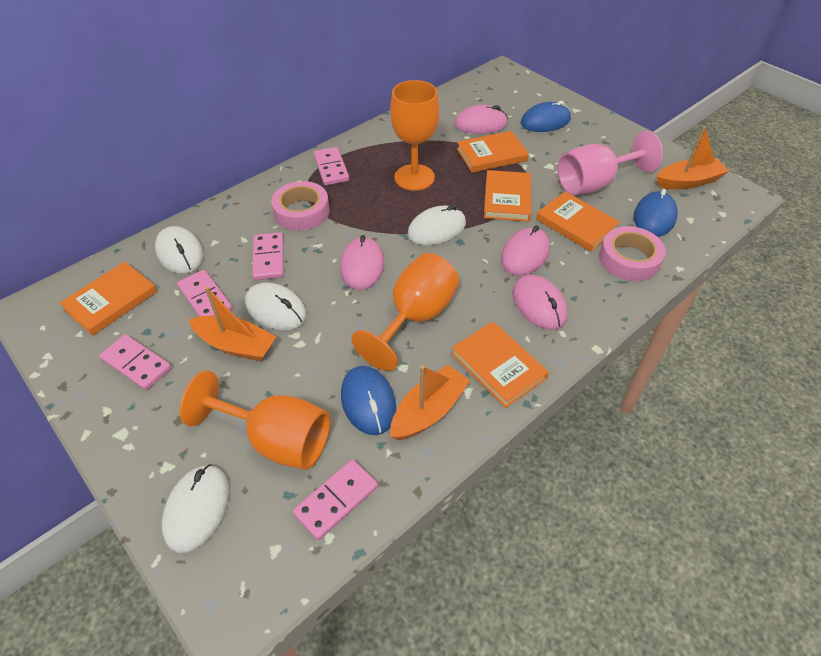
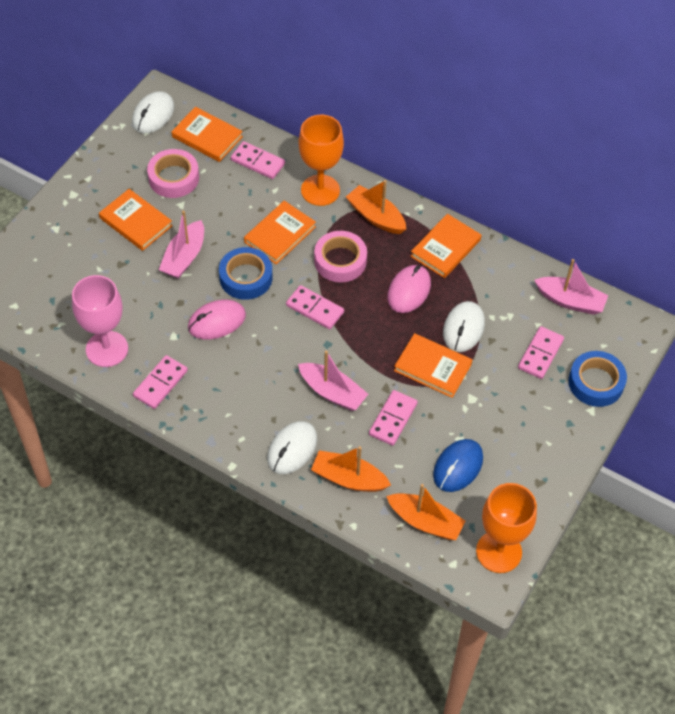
blue mouse: 3 -> 1
blue tape: 0 -> 2
orange goblet: 3 -> 2
pink boat: 0 -> 3
pink mouse: 4 -> 2
white mouse: 4 -> 3

